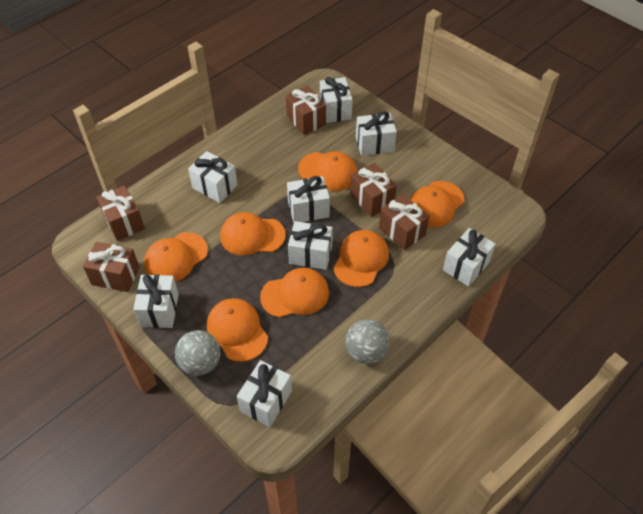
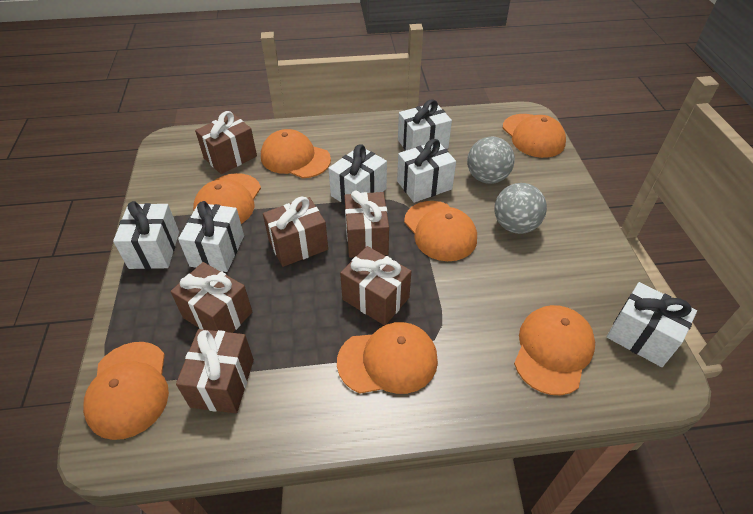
brown gift: 5 -> 6
white gift: 8 -> 6

